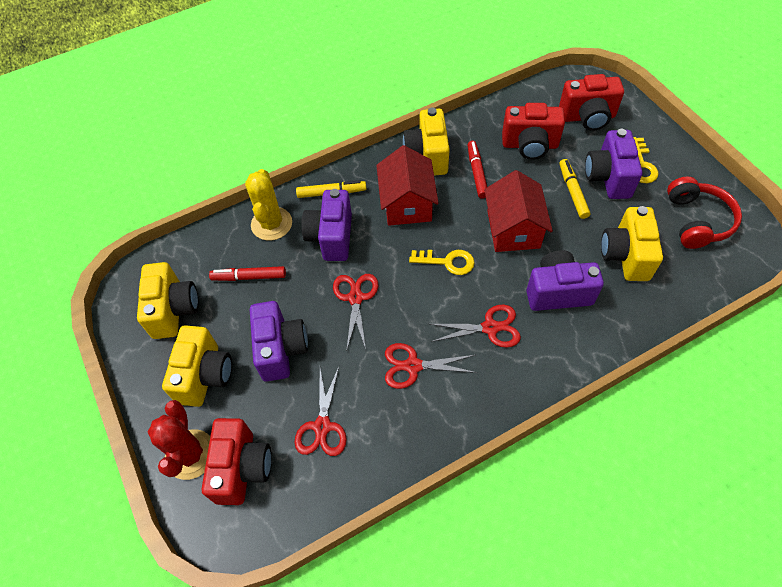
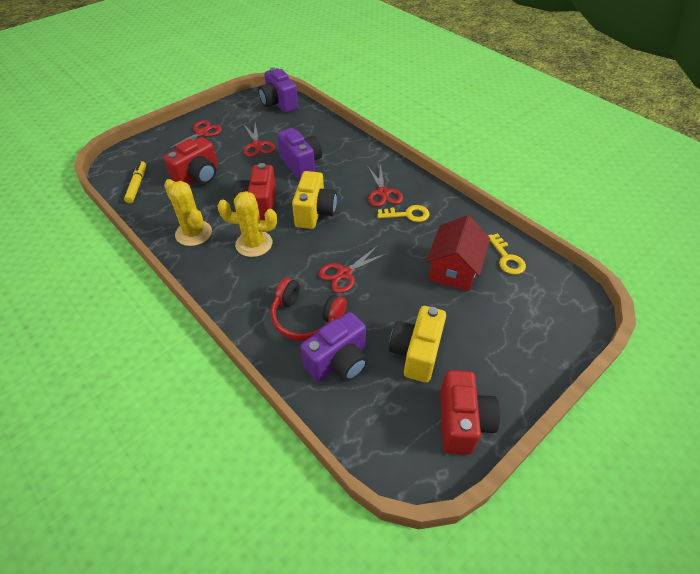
purple camera: 4 -> 3
red cactus: 1 -> 0
red house: 2 -> 1
red marker: 2 -> 0
yellow cactus: 1 -> 2
yellow camera: 4 -> 2
yellow marker: 2 -> 1

